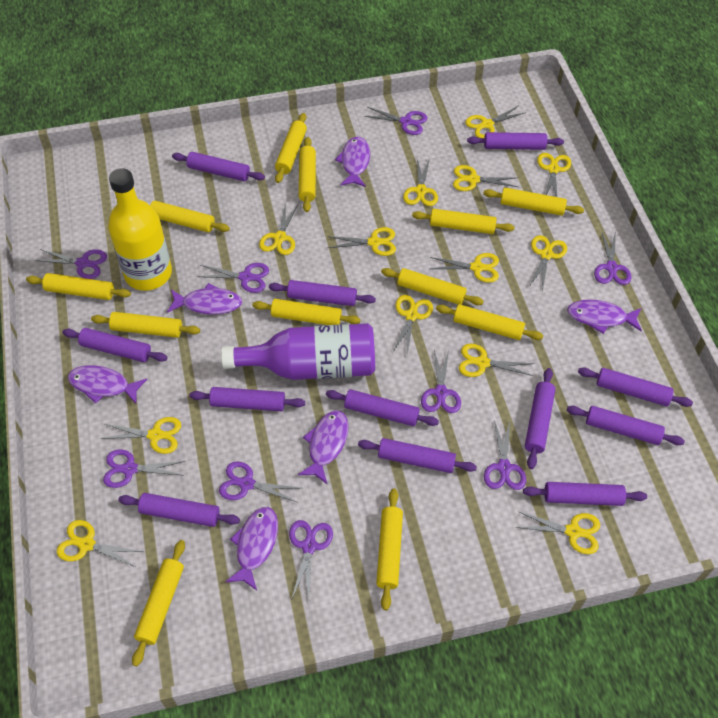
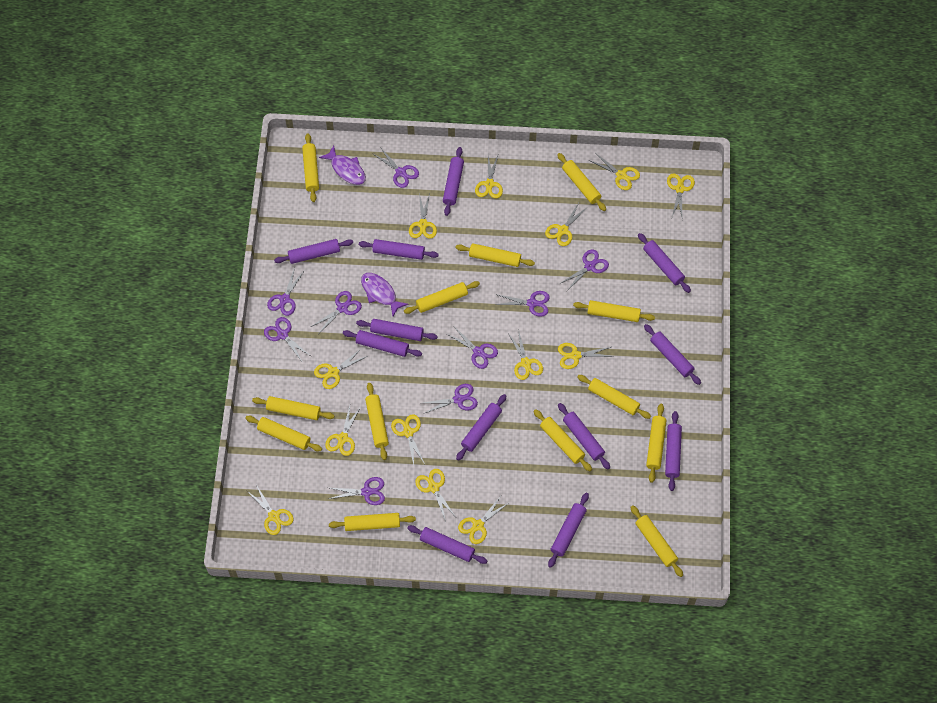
purple bottle: 1 -> 0
purple fish: 6 -> 2
yellow bottle: 1 -> 0
yellow rolling pin: 12 -> 13

